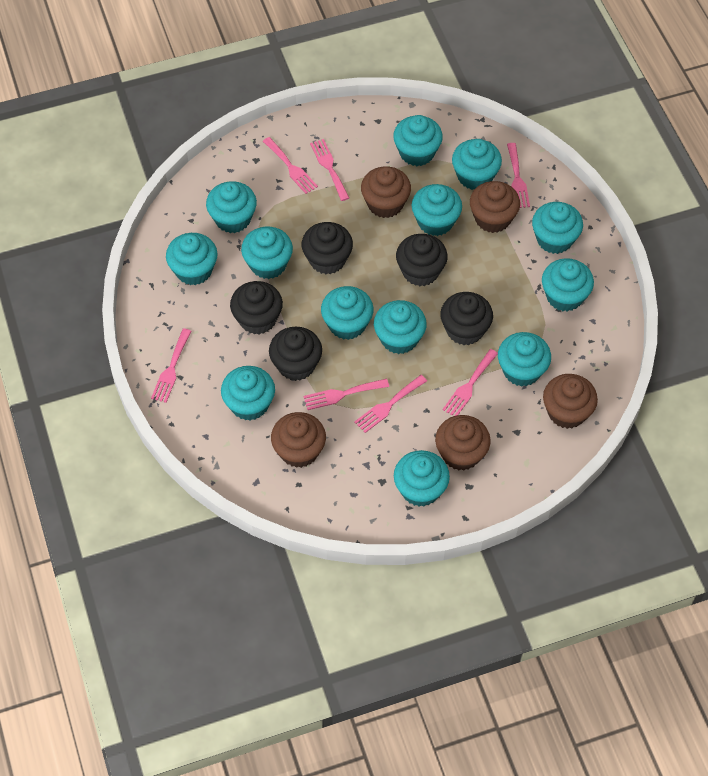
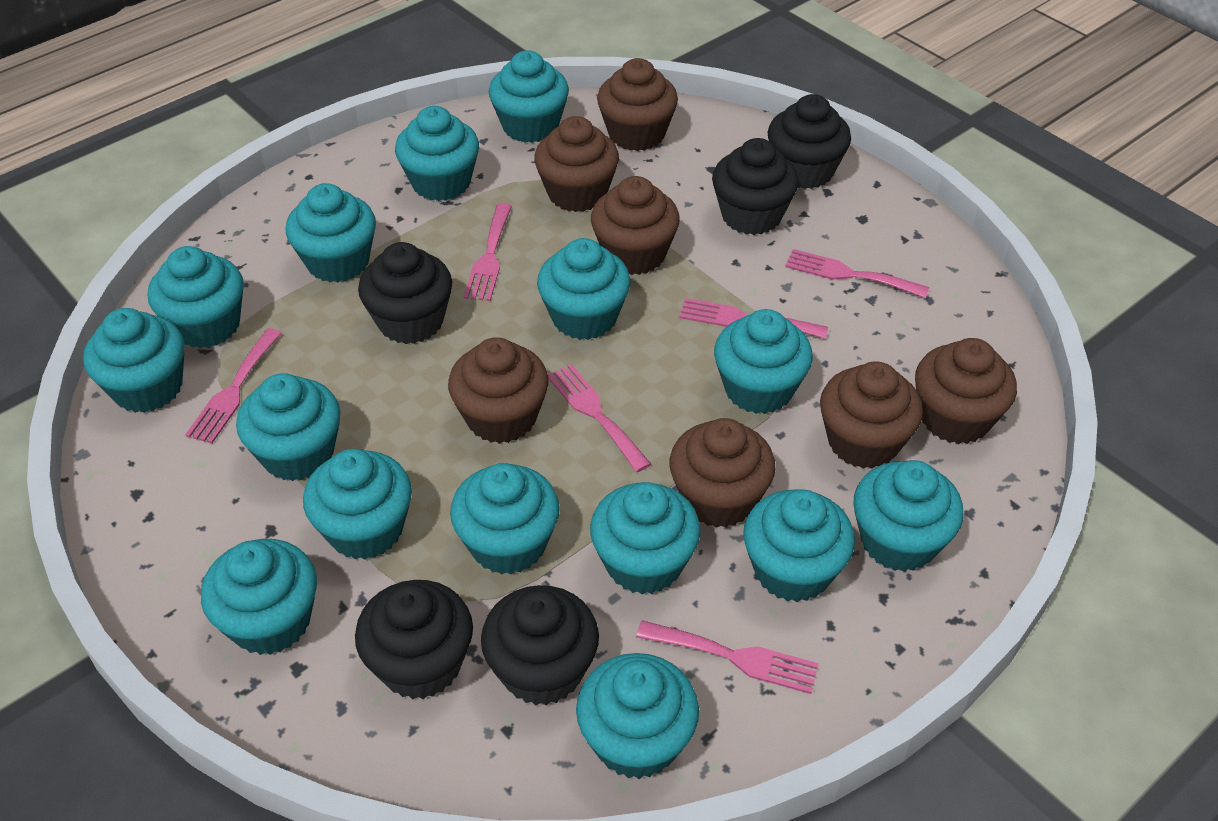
brown cupcake: 5 -> 7
pink fork: 7 -> 6
turquoise cupcake: 13 -> 15

